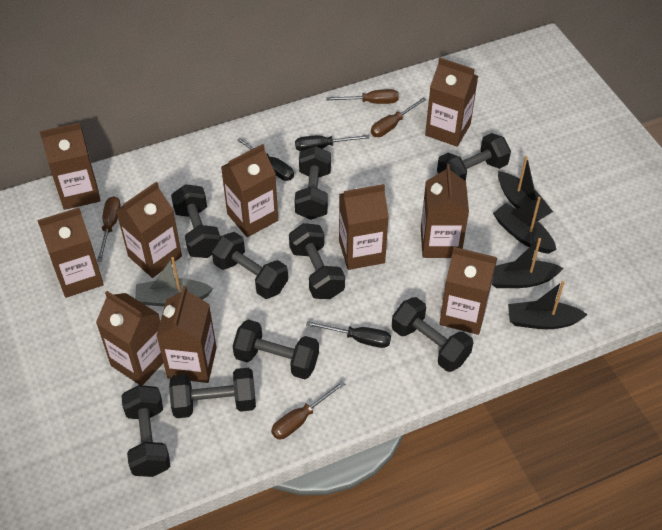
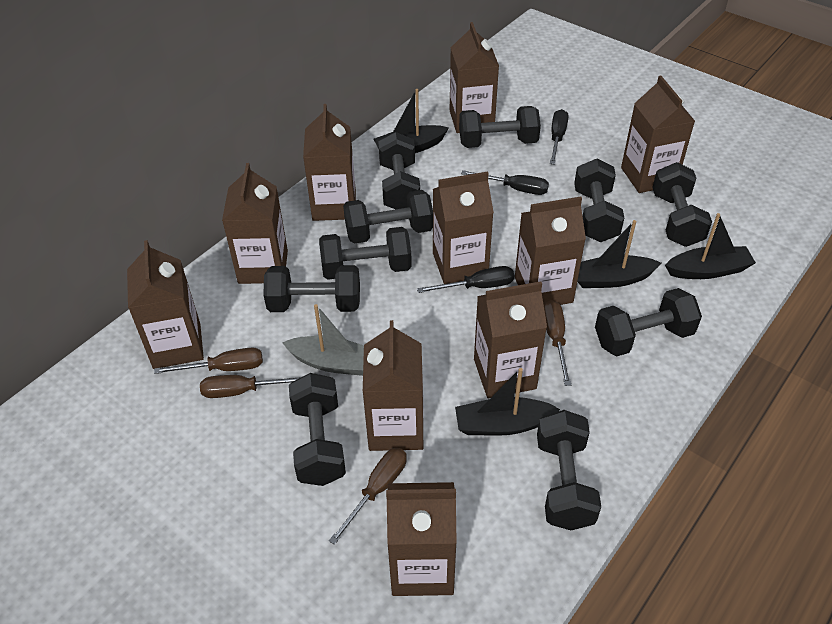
black dumbbell: 9 -> 10

